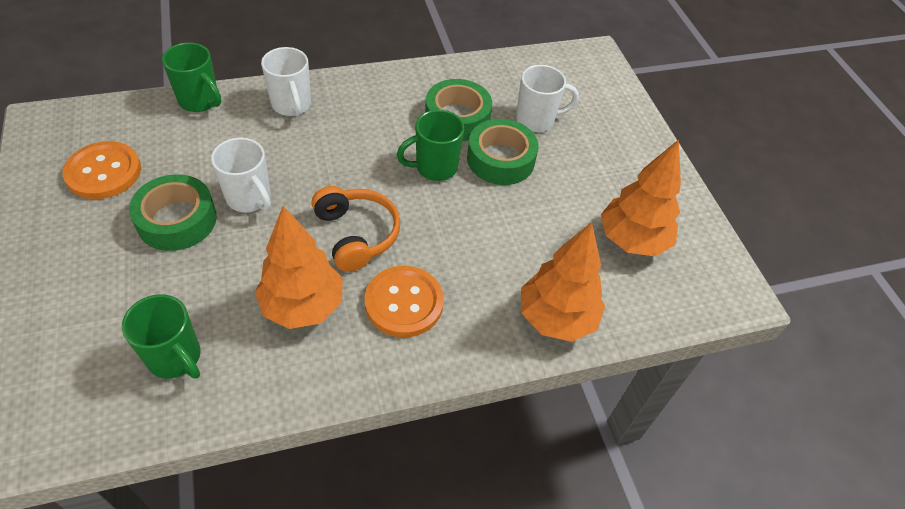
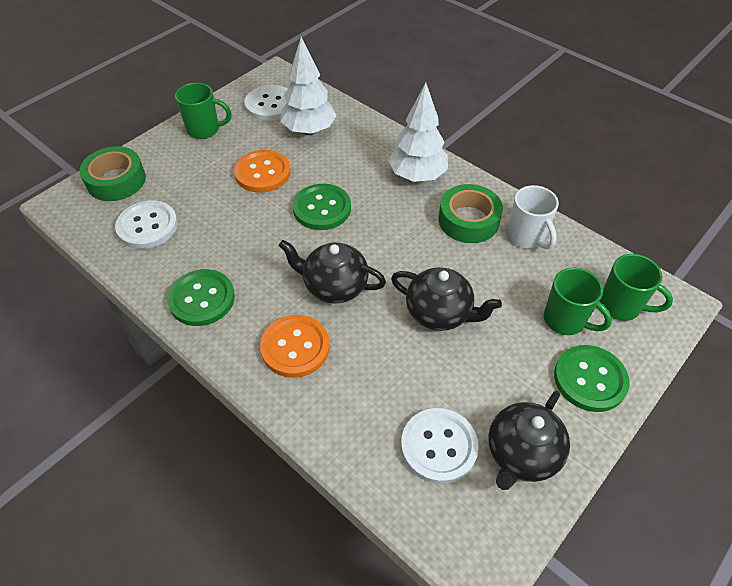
black teapot: 0 -> 3
green button: 0 -> 3
green tape: 3 -> 2
orange headphones: 1 -> 0
orange tree: 3 -> 0
white button: 0 -> 3
white mug: 3 -> 1
white tree: 0 -> 2

